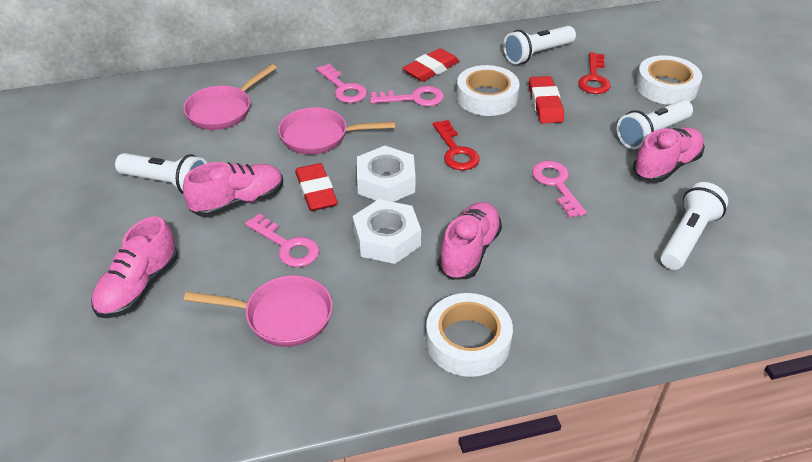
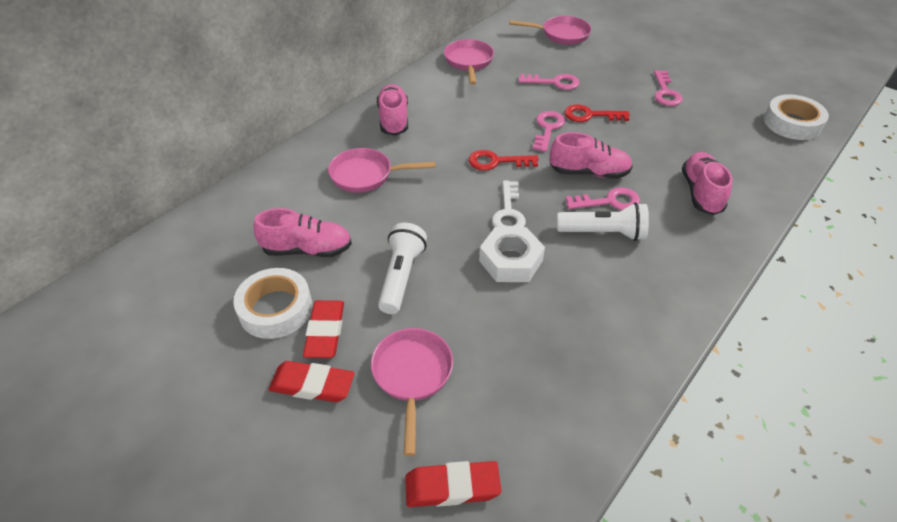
pink pan: 3 -> 4
white flashlight: 4 -> 2
white key: 0 -> 1
white nut: 2 -> 1
white tape: 3 -> 2

